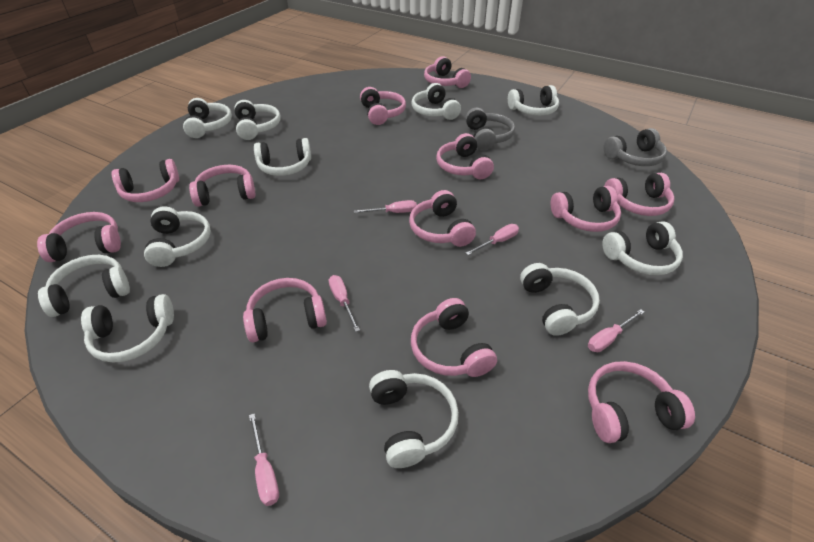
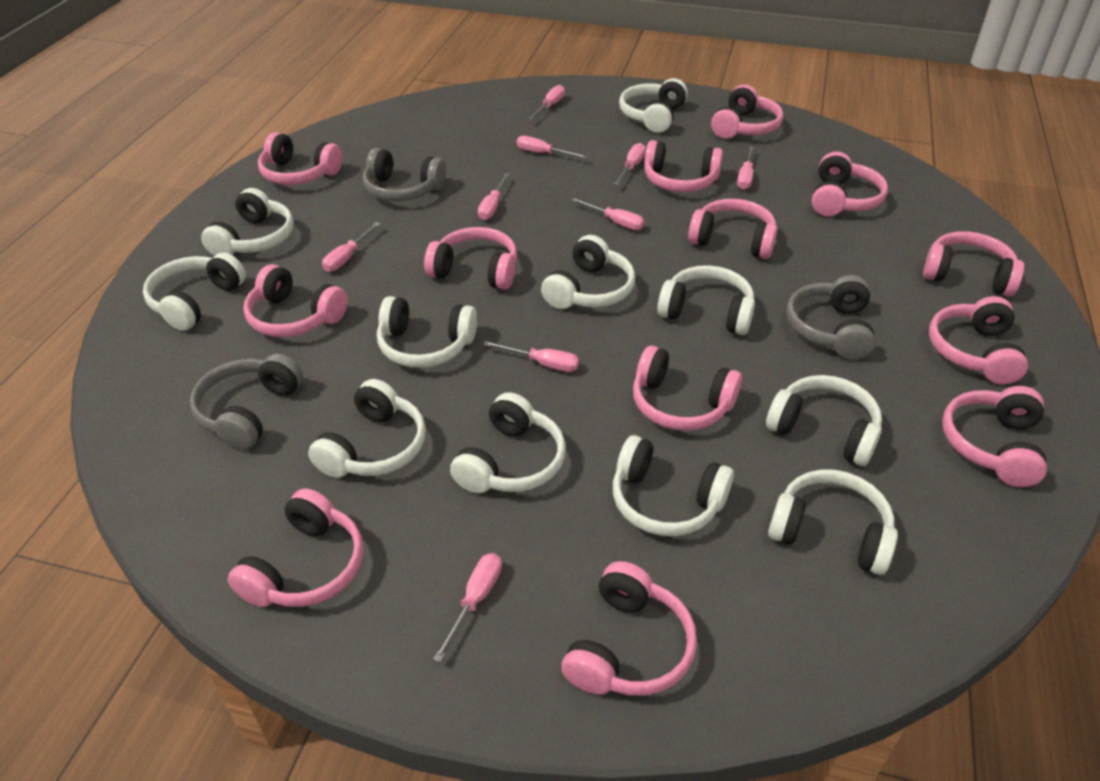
grey headphones: 2 -> 3
pink headphones: 12 -> 13
pink screwdriver: 5 -> 9

